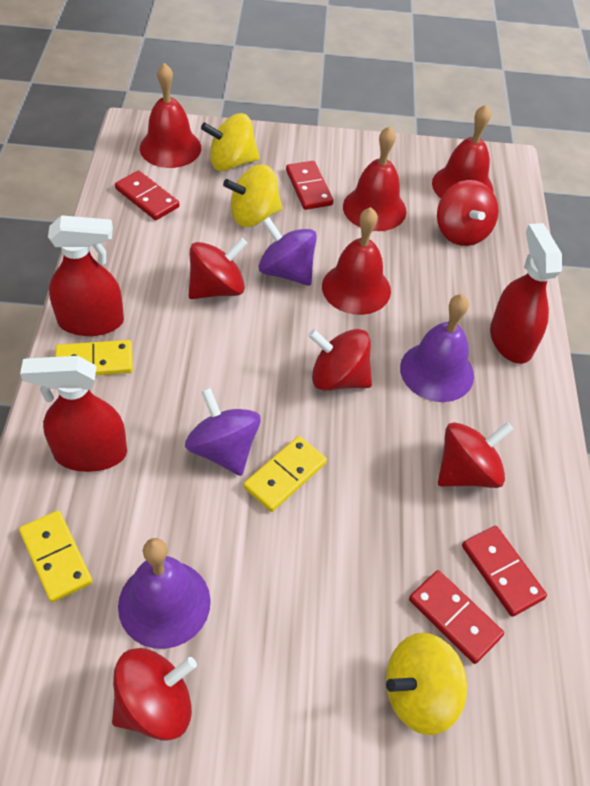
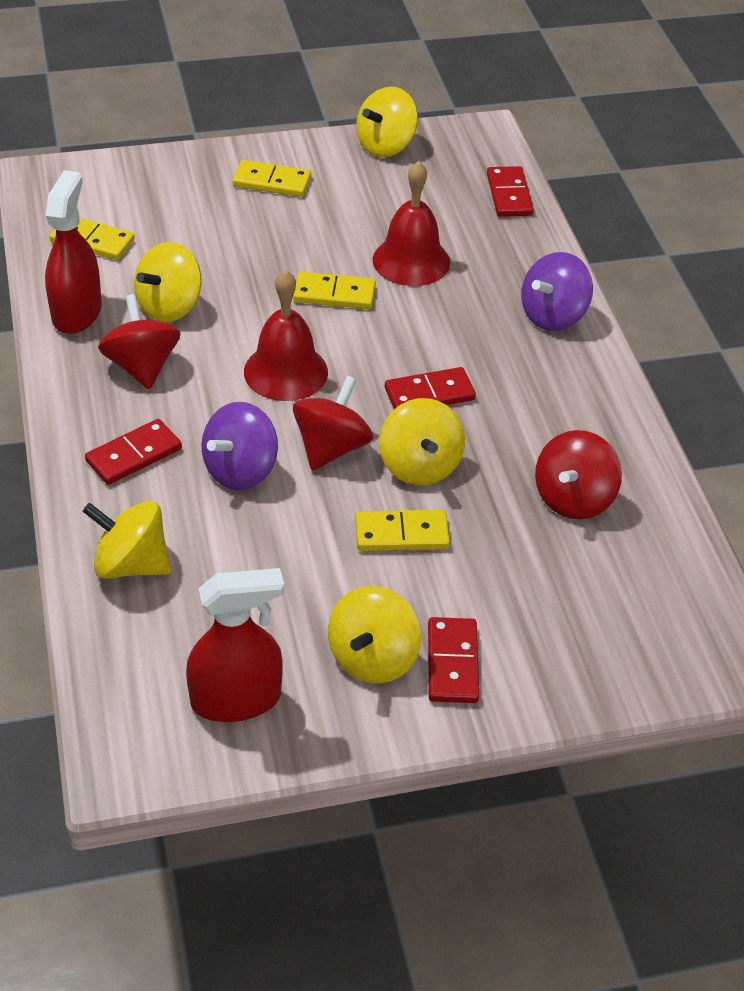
purple bell: 2 -> 0
red bell: 4 -> 2
red spinning top: 5 -> 3
red spray bottle: 3 -> 2
yellow domino: 3 -> 4
yellow spinning top: 3 -> 5

